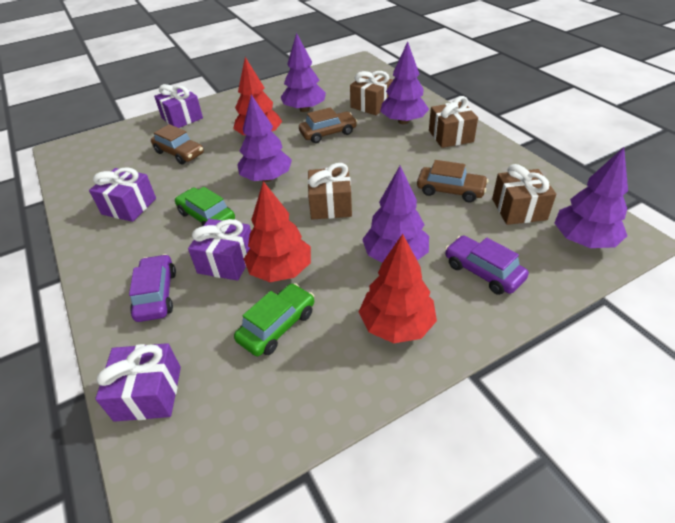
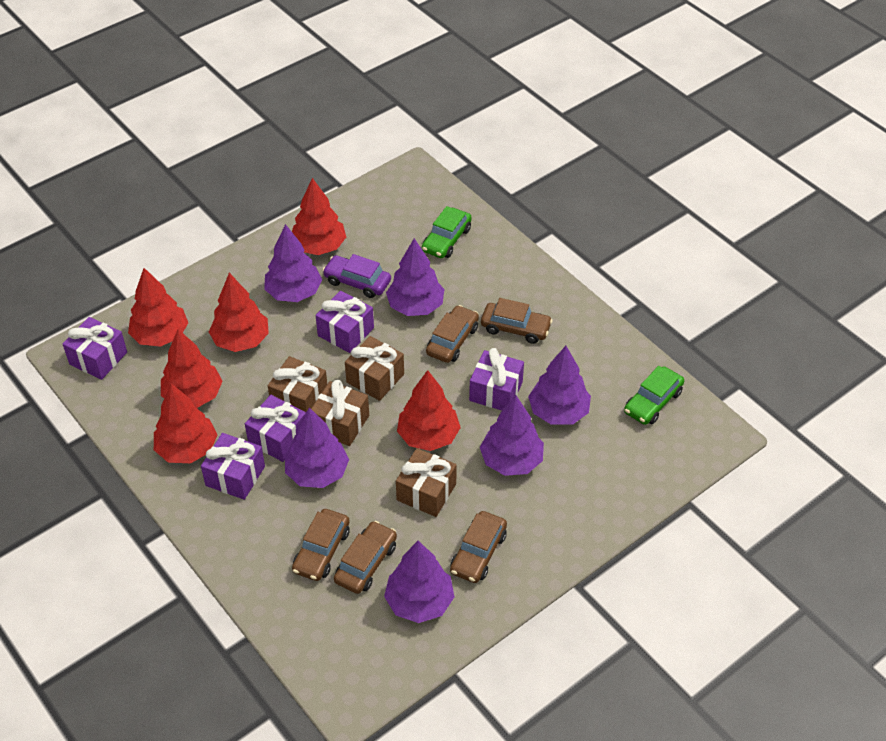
brown car: 3 -> 5
purple car: 2 -> 1
purple gift: 4 -> 5
purple tree: 5 -> 6
red tree: 3 -> 6

